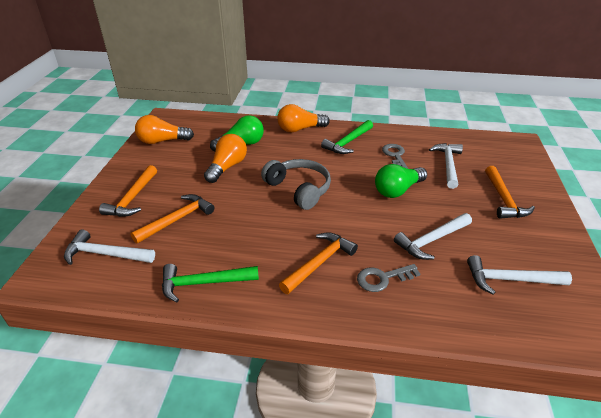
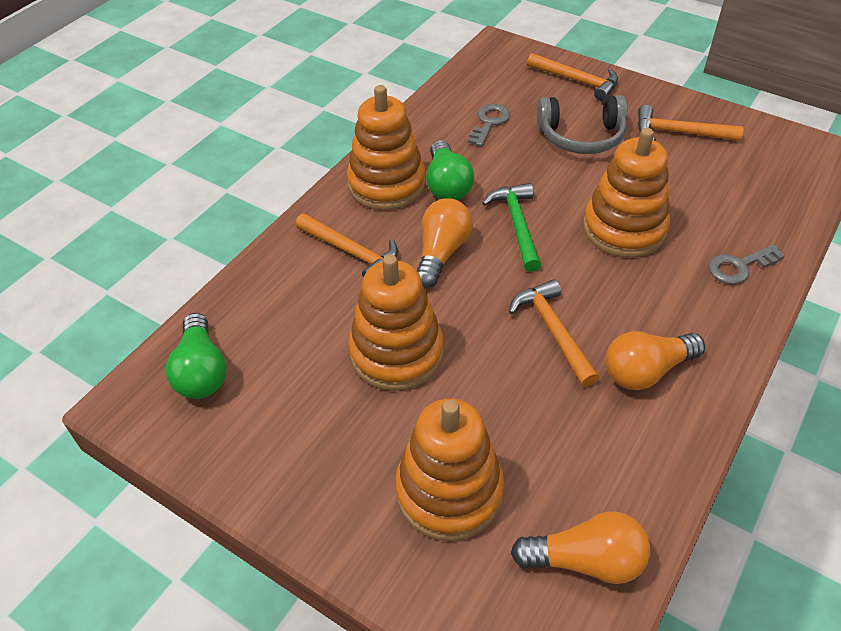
green hammer: 2 -> 1
orange stacking toy: 0 -> 4
white hammer: 4 -> 0

